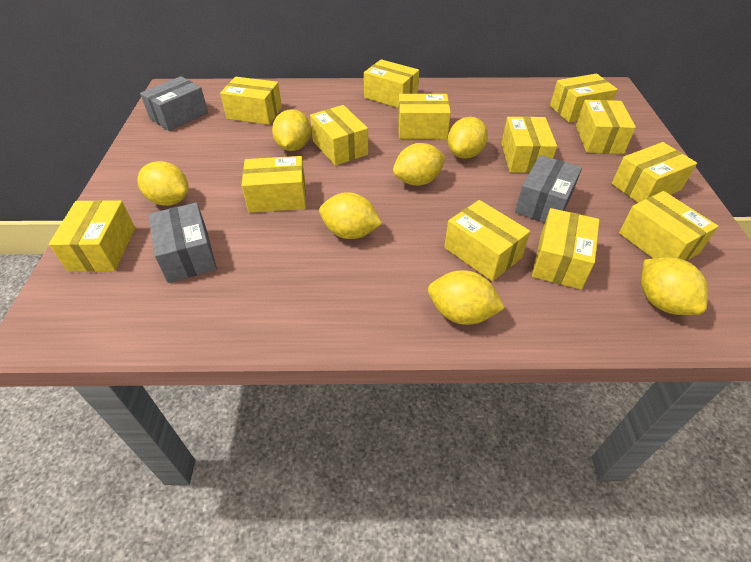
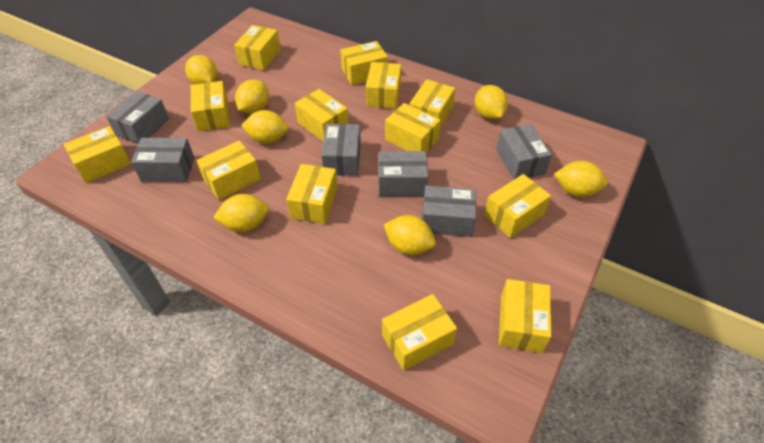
grey box: 3 -> 6

